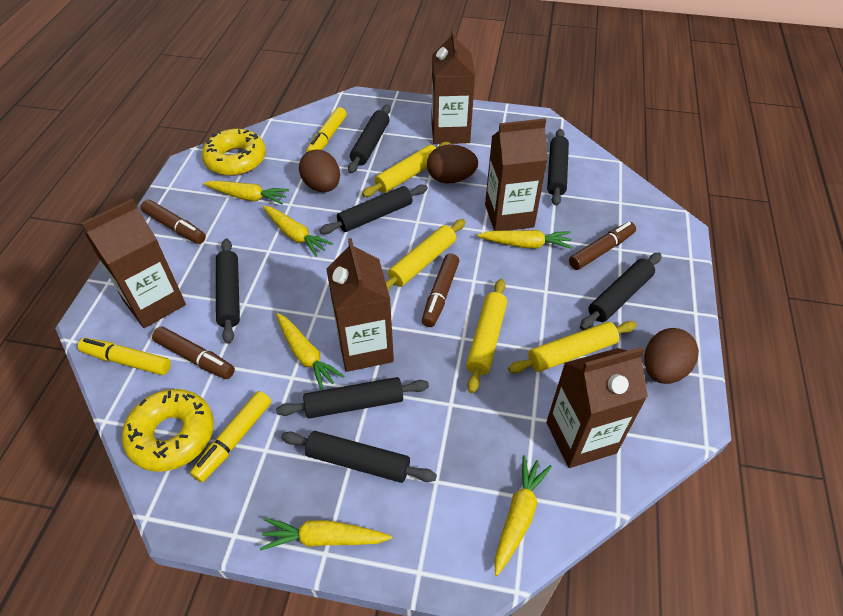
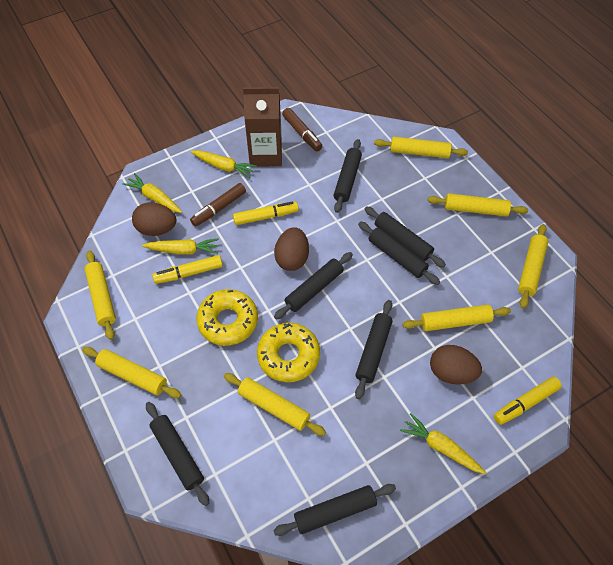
brown carton: 5 -> 1
brown marker: 4 -> 2
yellow carrot: 6 -> 4
yellow rolling pin: 4 -> 7

